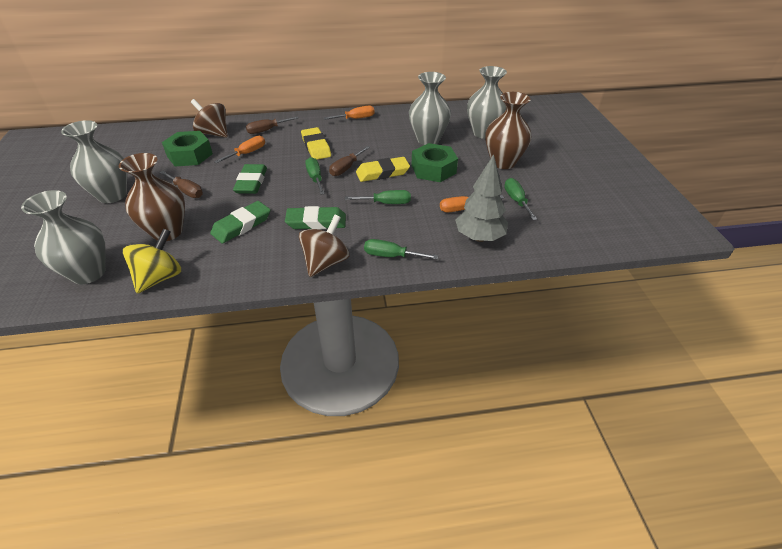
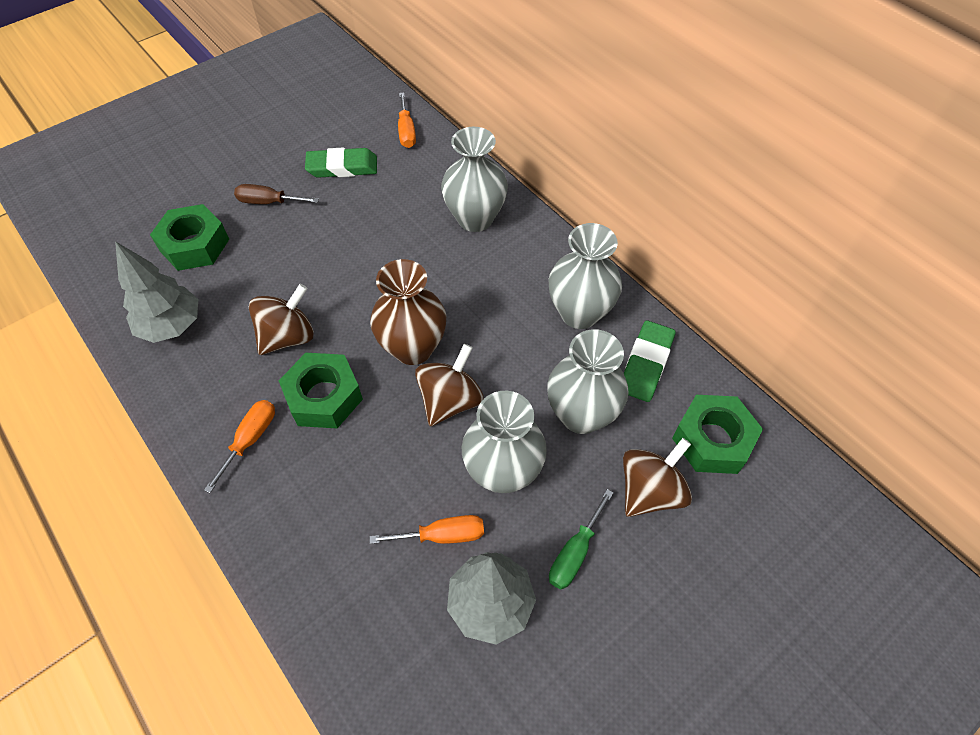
brown screwdriver: 3 -> 1
brown spinning top: 2 -> 3
brown vase: 2 -> 1
green eraser: 3 -> 2
green nut: 2 -> 3
green screwdriver: 4 -> 1
grey tree: 1 -> 2
yellow eraser: 2 -> 0
yellow spinning top: 1 -> 0

